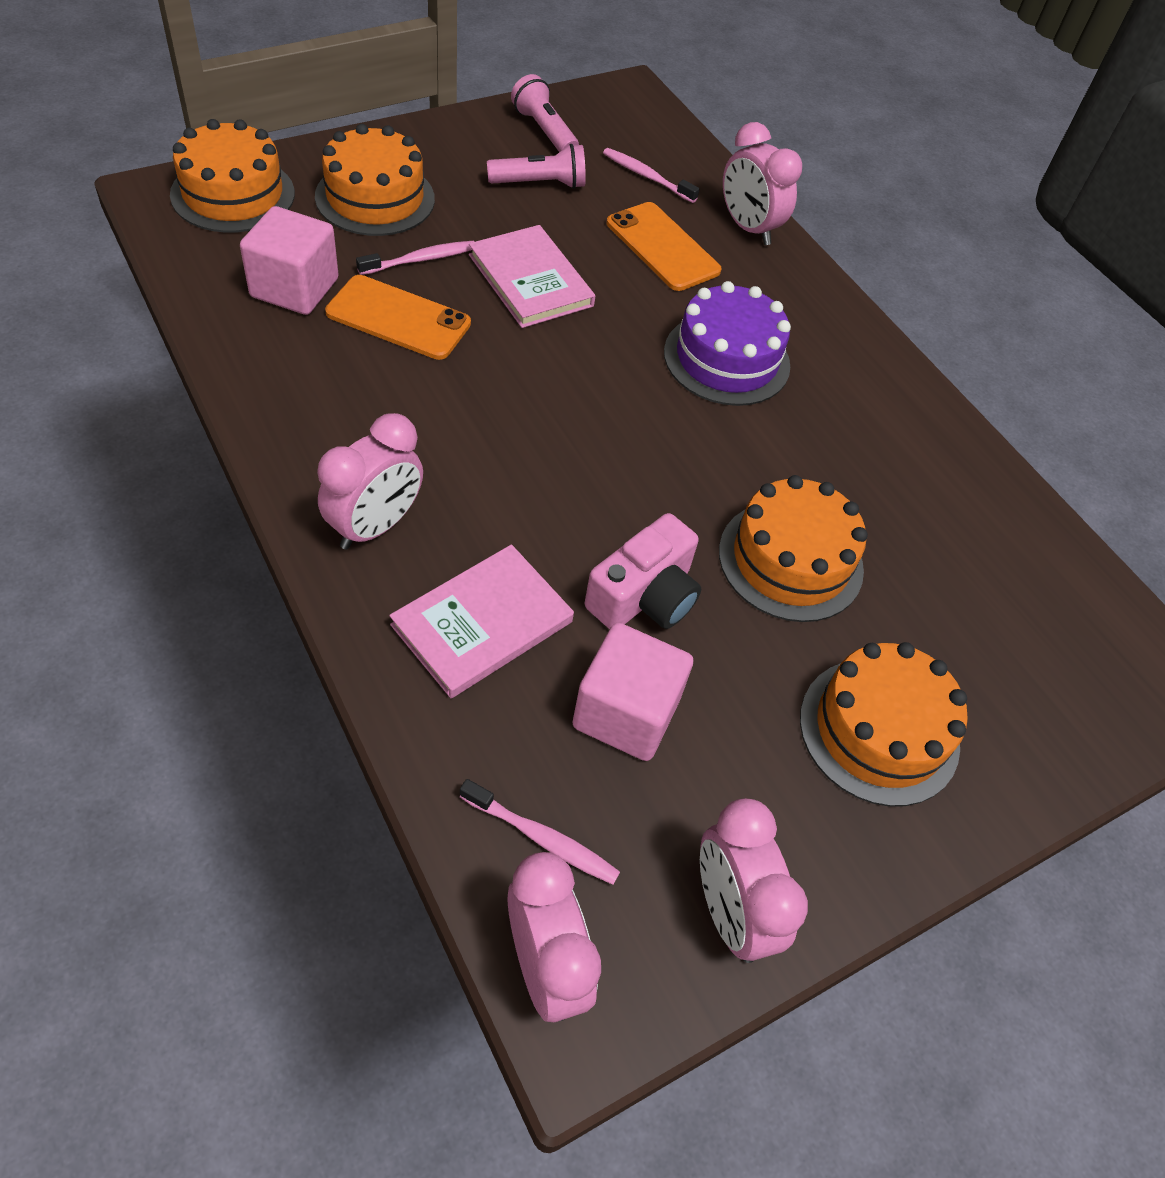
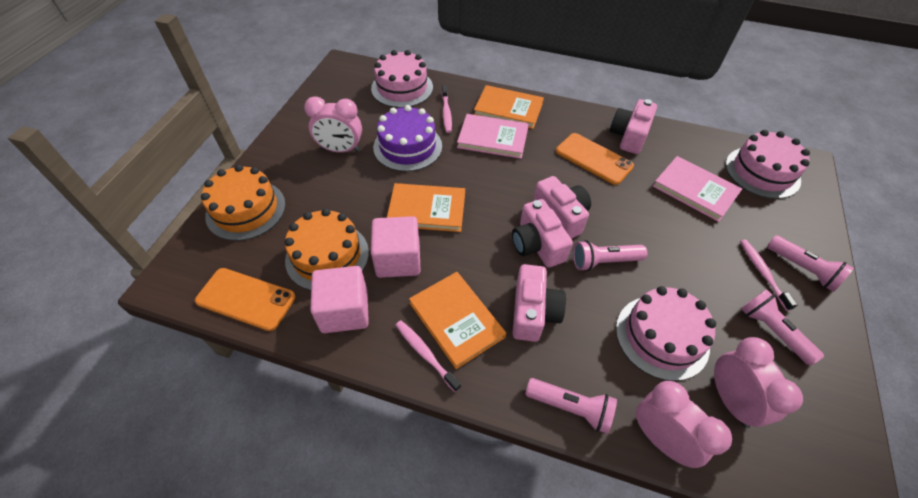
orange book: 0 -> 3
orange cake: 4 -> 2
pink cake: 0 -> 3
pink camera: 1 -> 4
pink clock: 4 -> 3
pink flashlight: 2 -> 4

